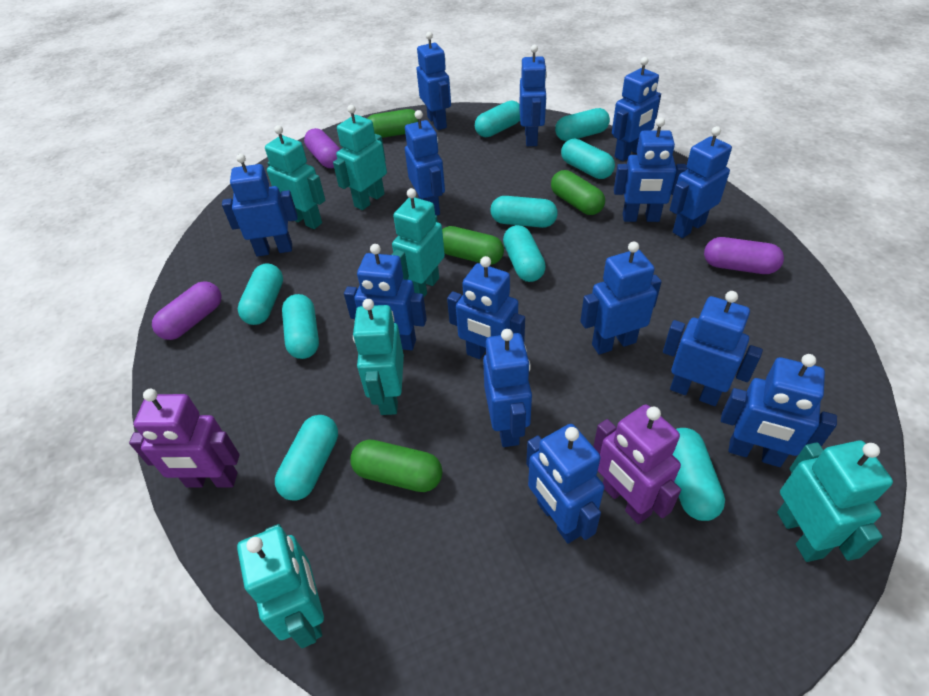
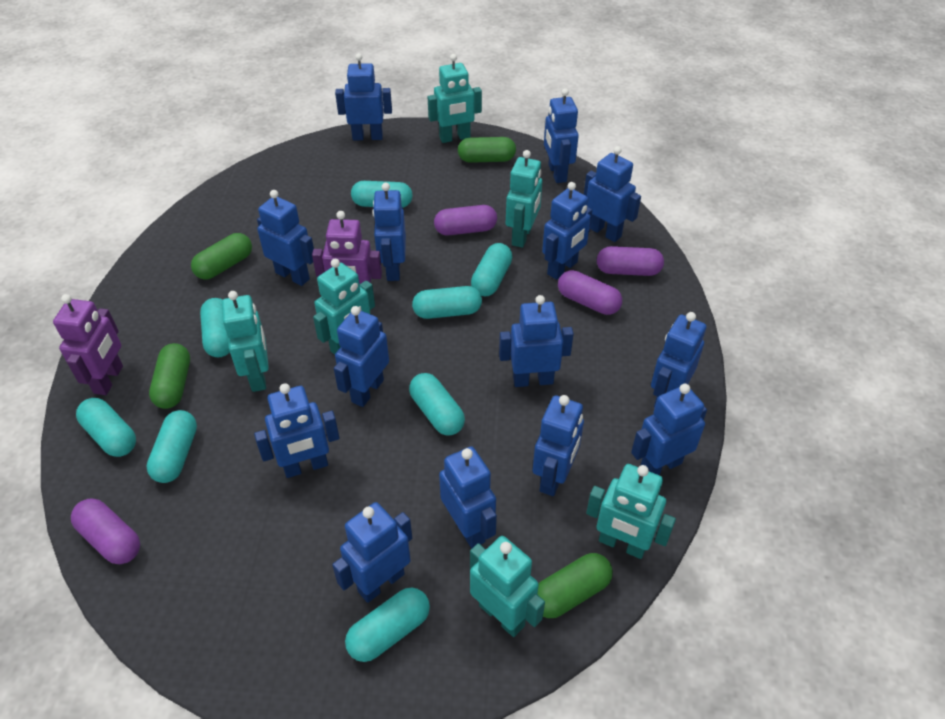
purple capsule: 3 -> 4
turquoise capsule: 9 -> 8

